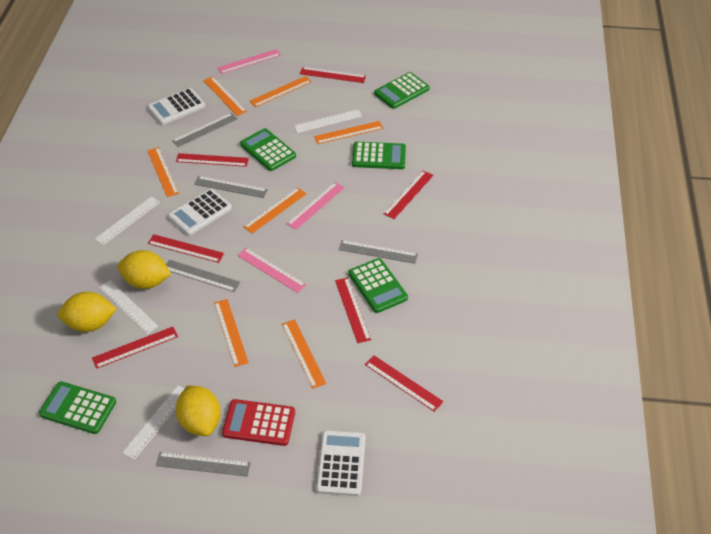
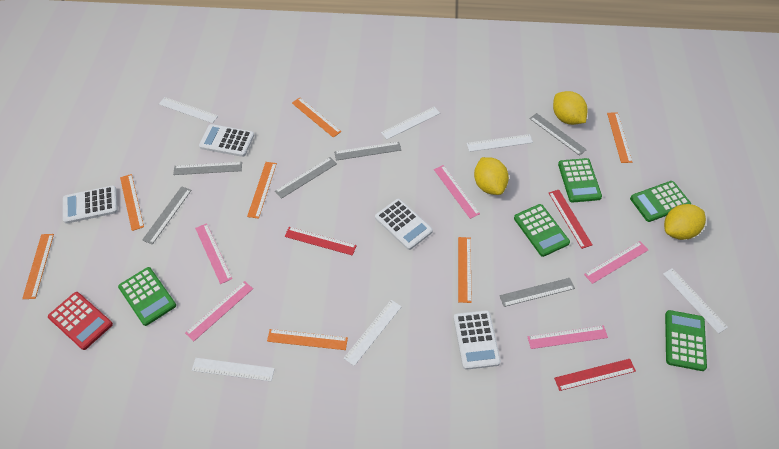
grey ruler: 5 -> 6
pink ruler: 3 -> 5
red ruler: 7 -> 3
white calculator: 3 -> 4
white ruler: 4 -> 6

